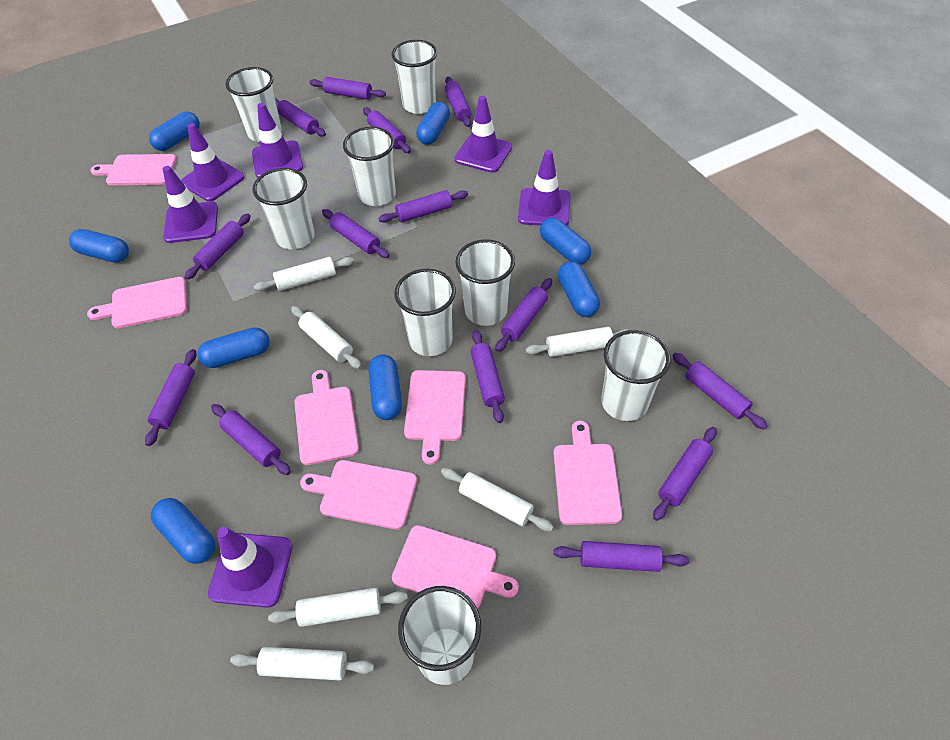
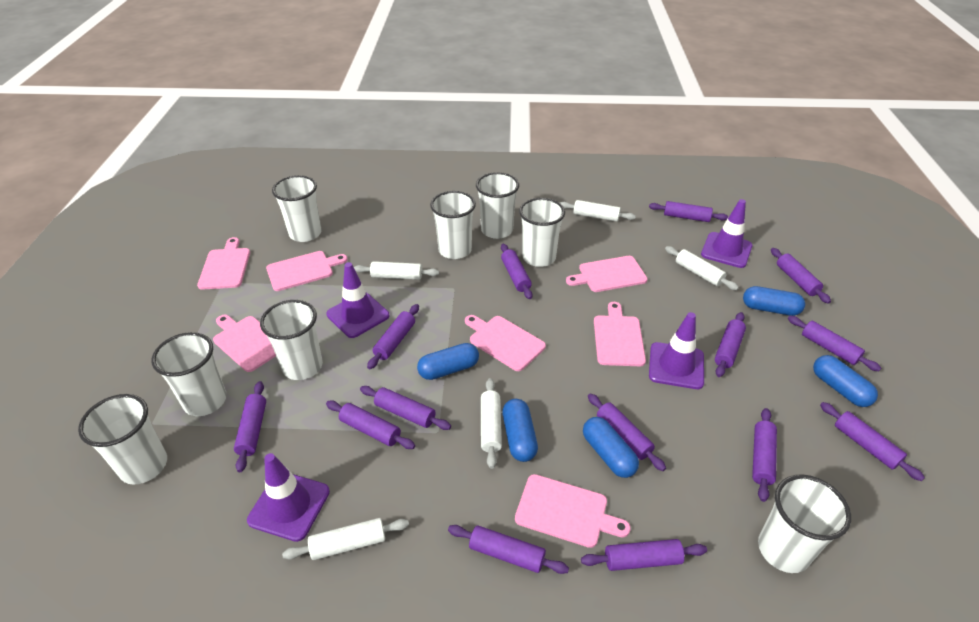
blue capsule: 8 -> 5
purple traffic cone: 6 -> 4
white rolling pin: 6 -> 5

